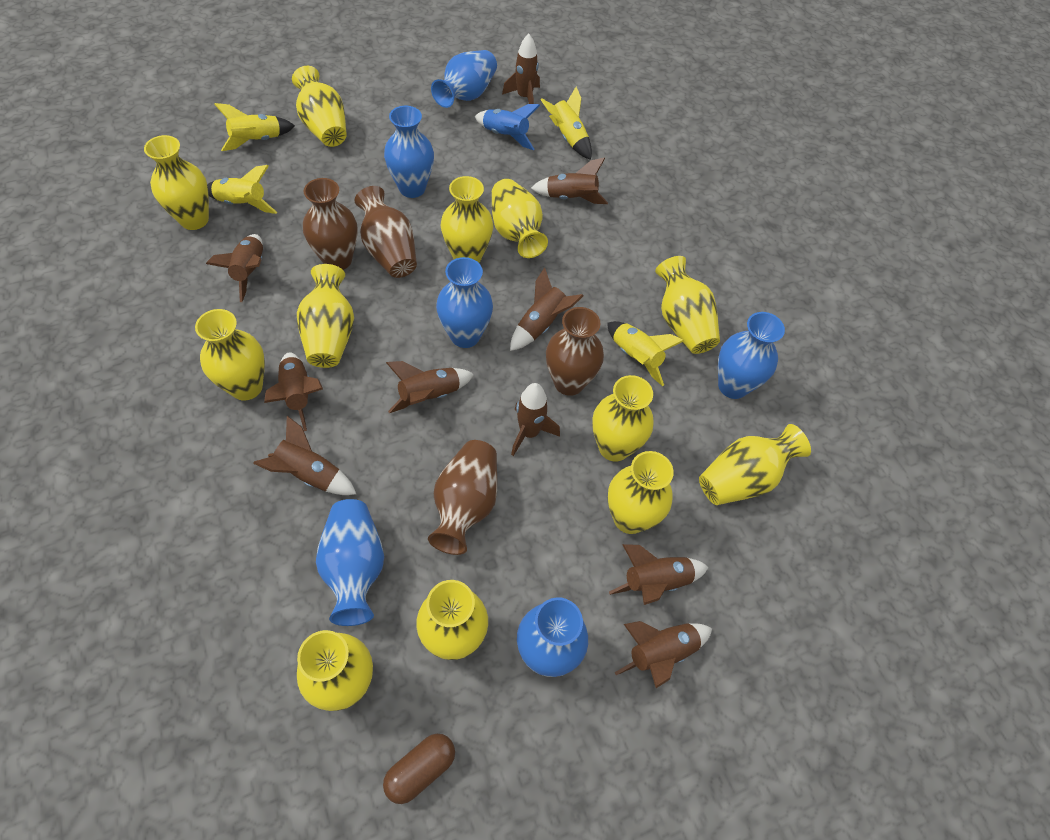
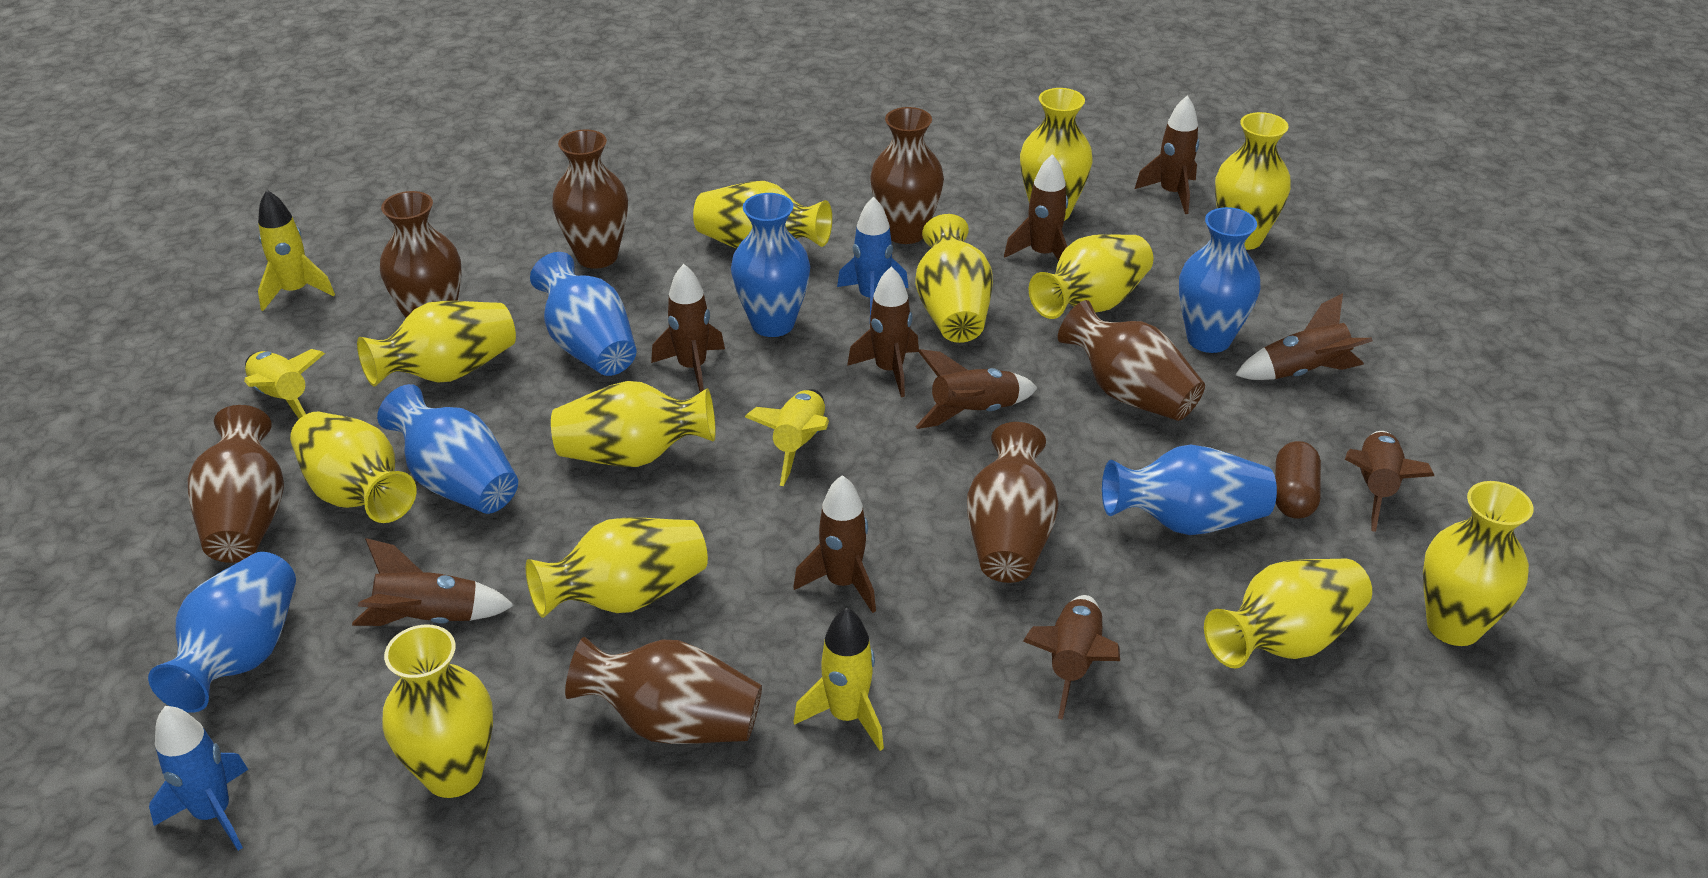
blue rocket: 1 -> 2
brown vase: 4 -> 7

